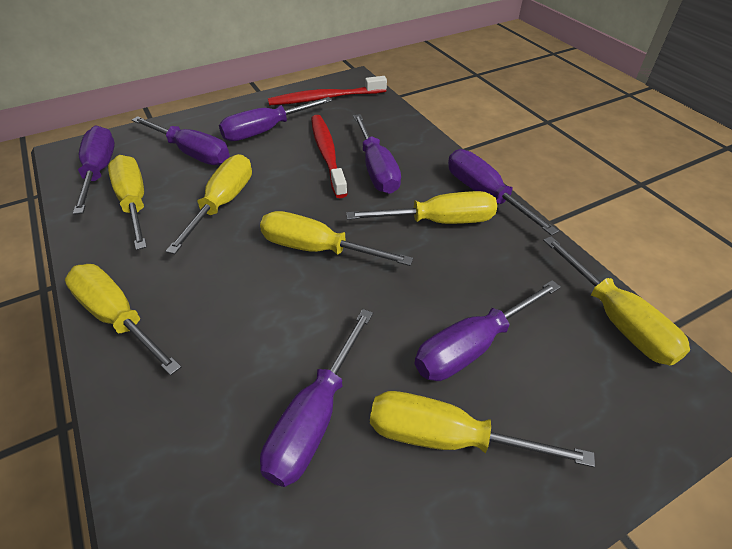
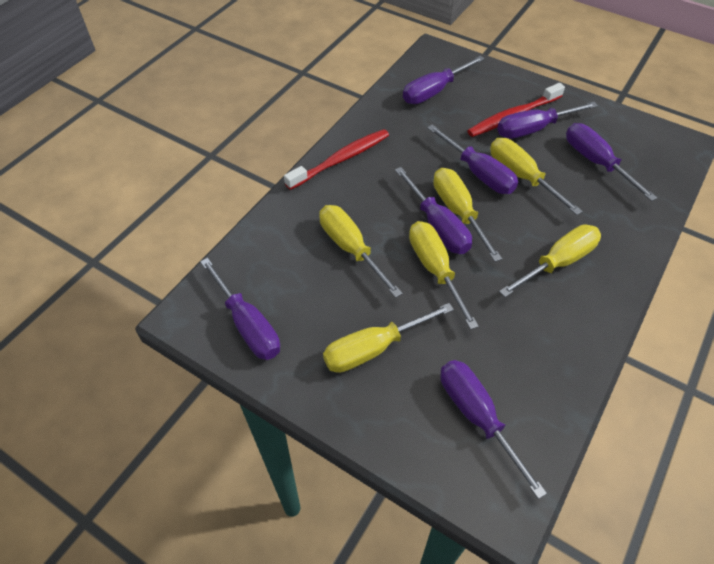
yellow screwdriver: 7 -> 6

